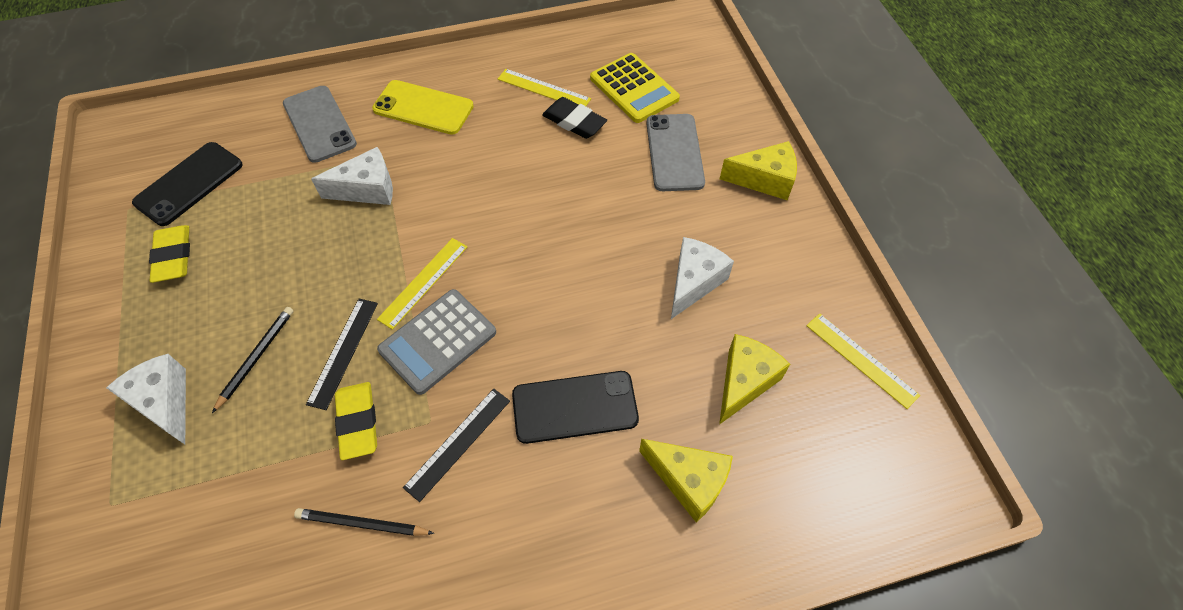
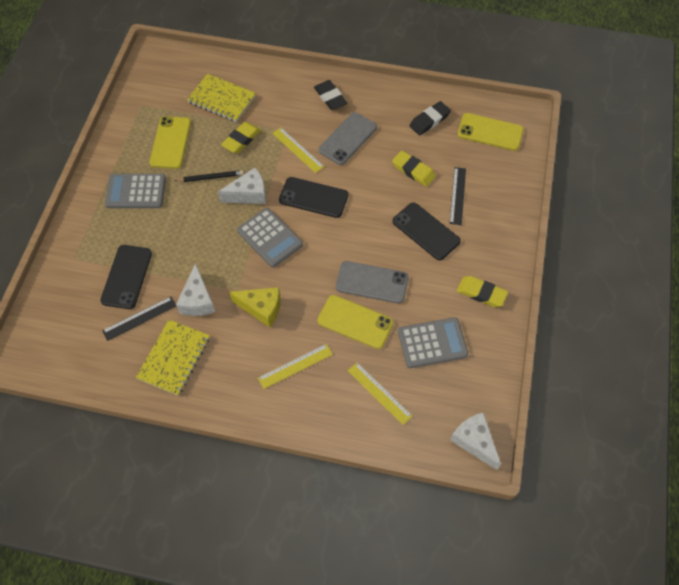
black eraser: 1 -> 2
black pencil: 2 -> 1
black phone: 2 -> 3
grey calculator: 1 -> 3
yellow calculator: 1 -> 0
yellow cheese: 3 -> 1
yellow eraser: 2 -> 3
yellow notebook: 0 -> 2
yellow phone: 1 -> 3

